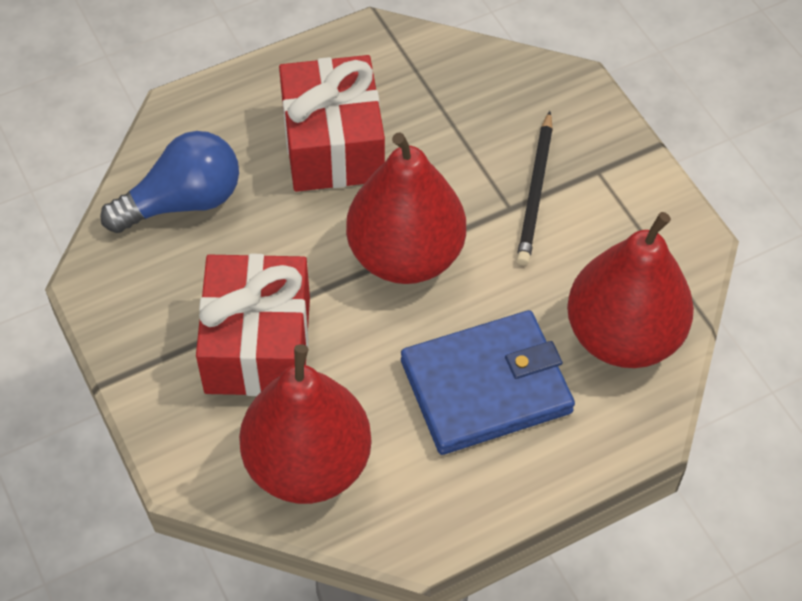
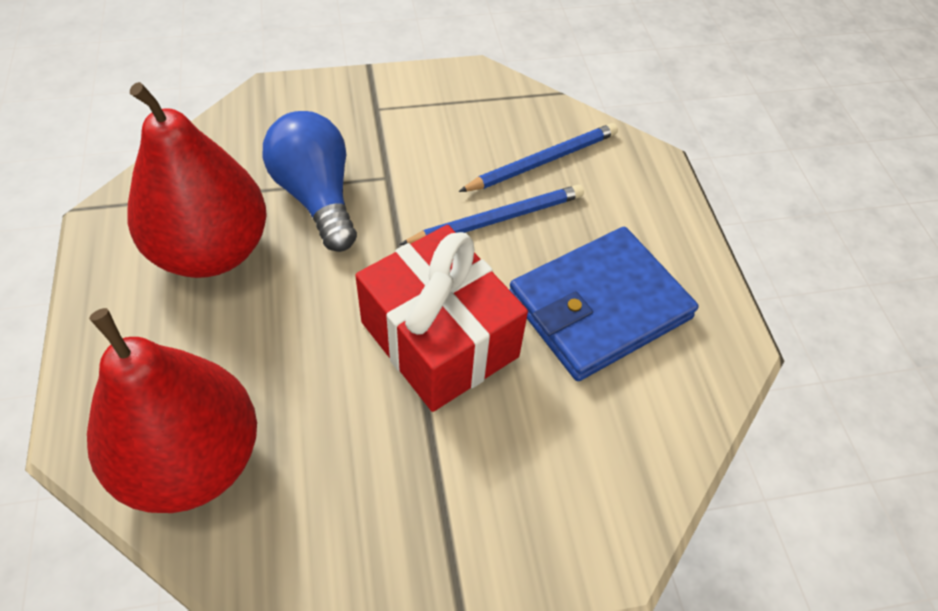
black pencil: 1 -> 0
blue pencil: 0 -> 2
red gift: 2 -> 1
red pear: 3 -> 2

